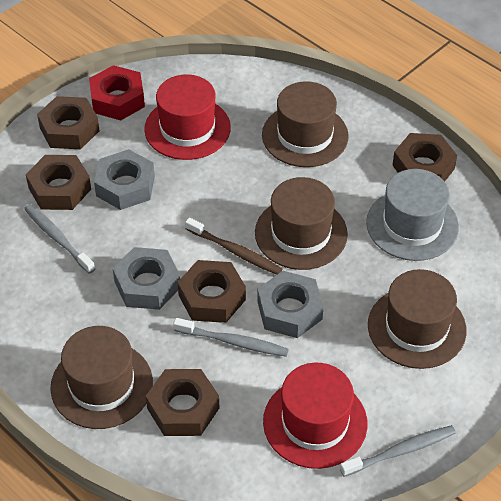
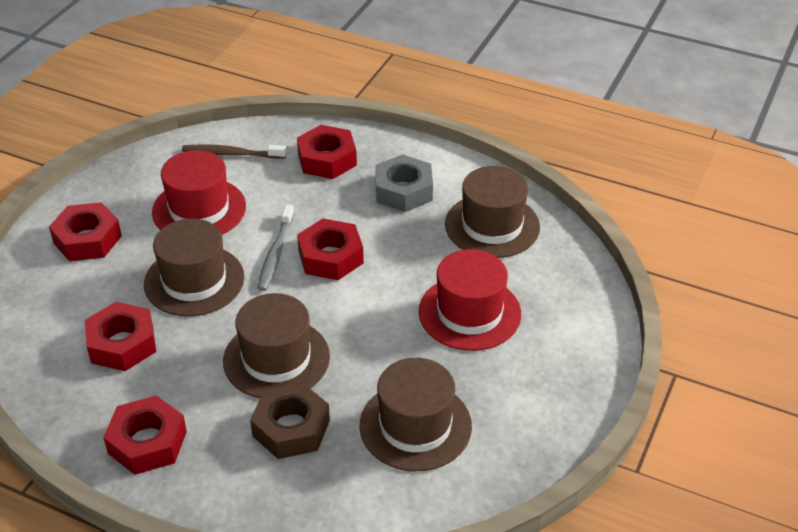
brown nut: 5 -> 1
grey hat: 1 -> 0
grey nut: 3 -> 1
grey toothbrush: 3 -> 1
red nut: 1 -> 5

